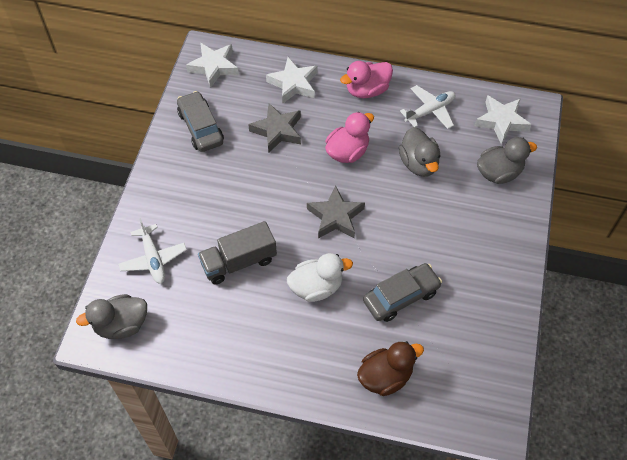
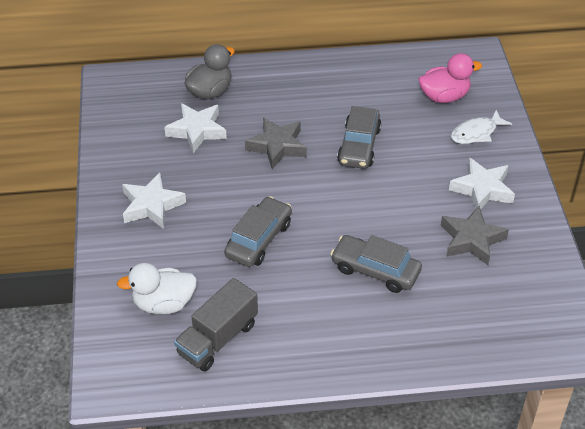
brown duck: 1 -> 0
grey car: 2 -> 3
grey duck: 3 -> 1
pink duck: 2 -> 1
white fish: 0 -> 1
white plane: 2 -> 0

